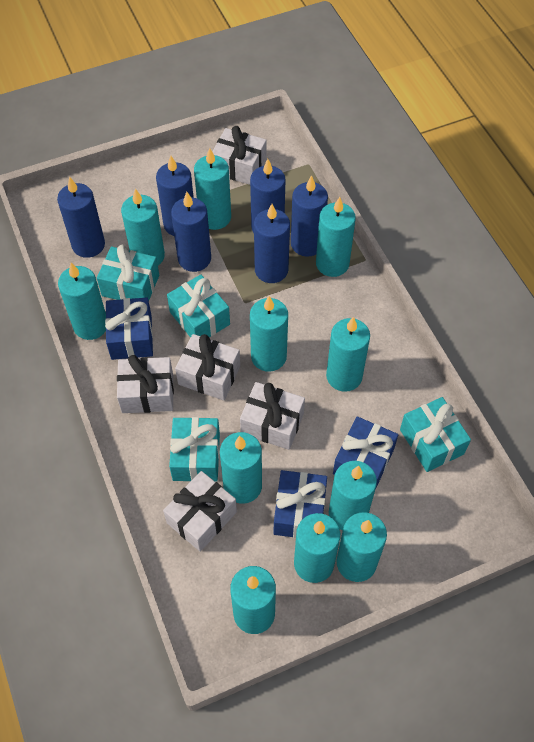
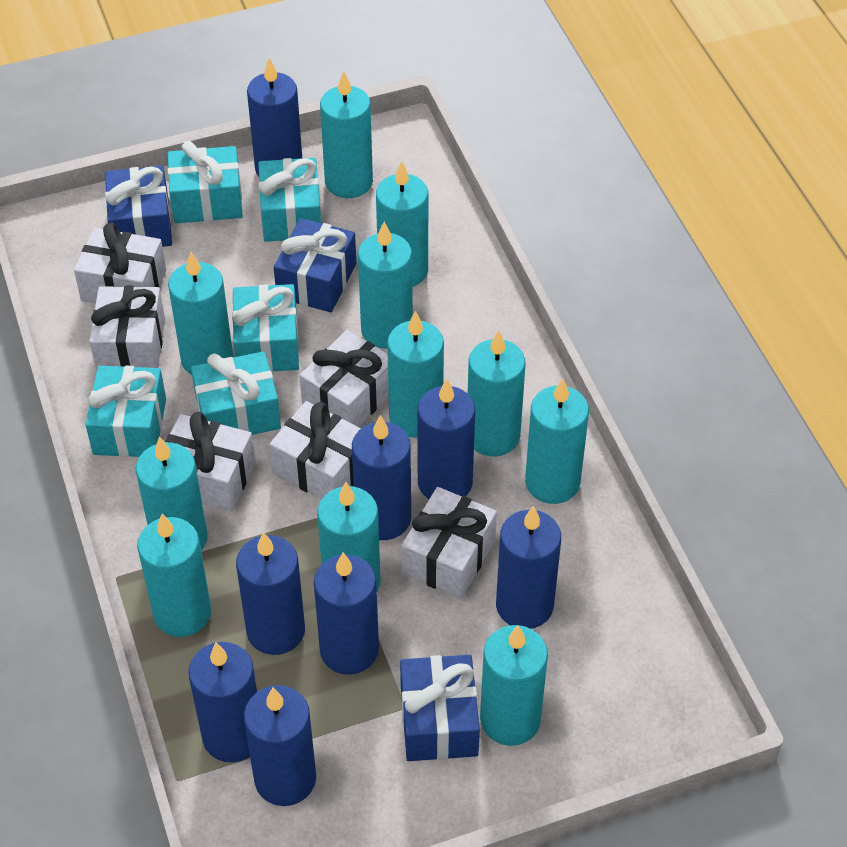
blue candle: 6 -> 8
turquoise gift: 4 -> 5
white gift: 5 -> 6

